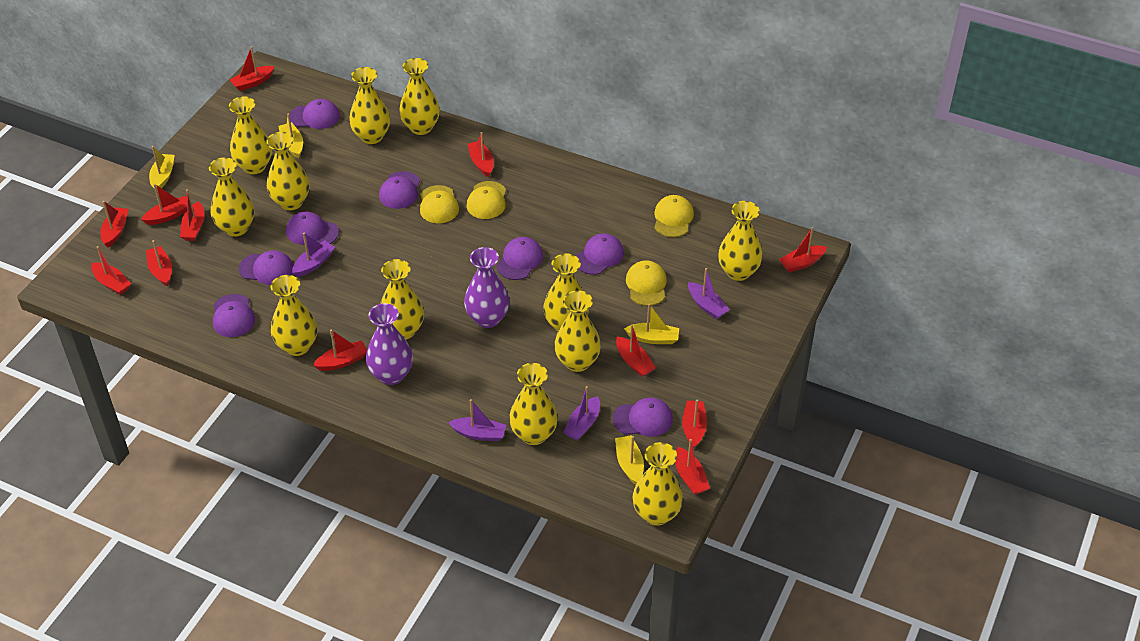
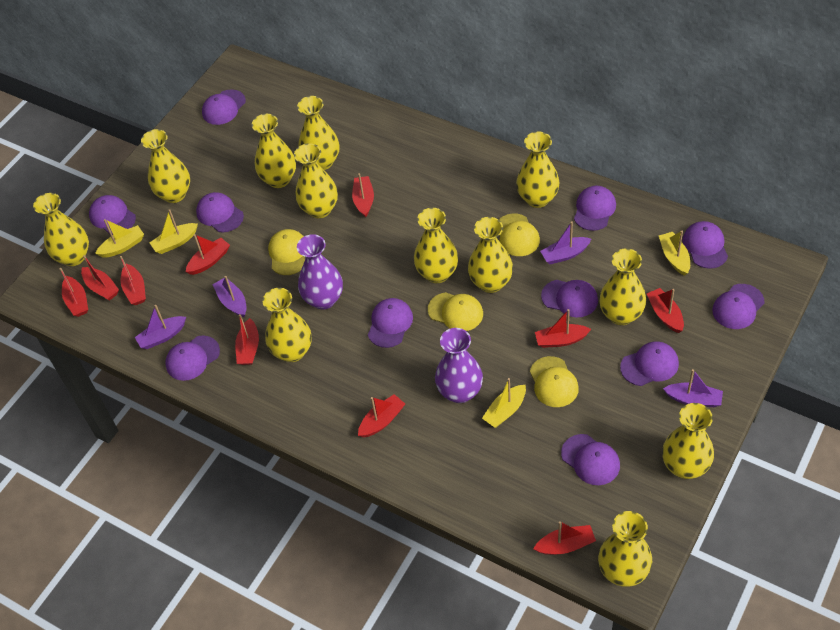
purple cap: 8 -> 11
red boat: 12 -> 10

